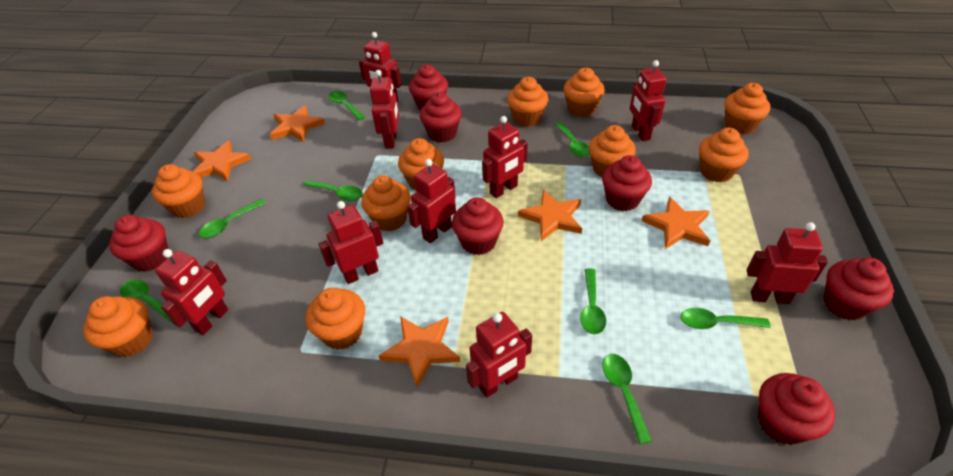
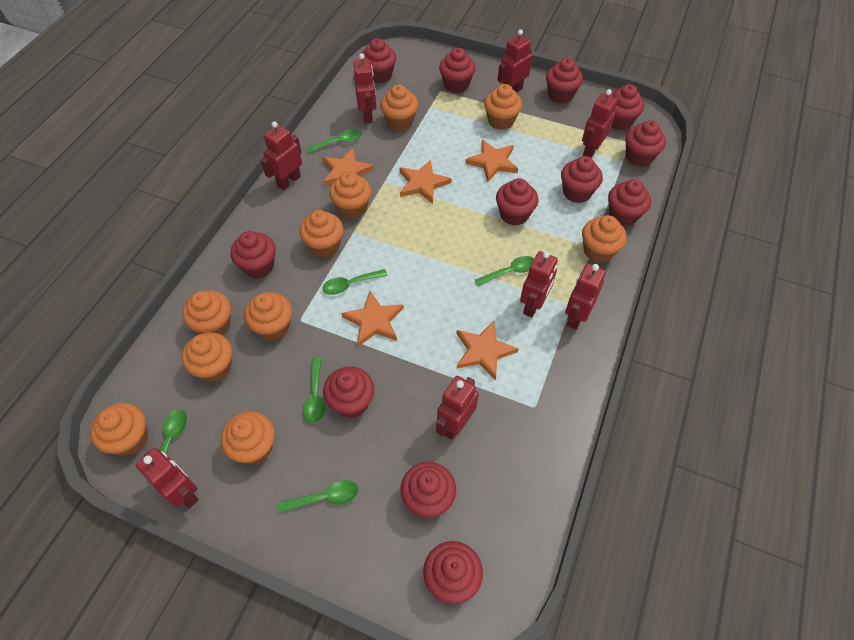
green spoon: 8 -> 6
red cupcake: 7 -> 12
red robot: 9 -> 8

